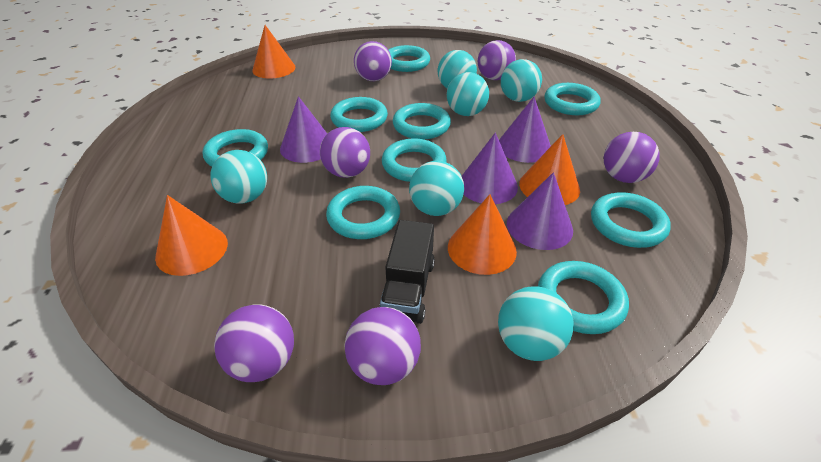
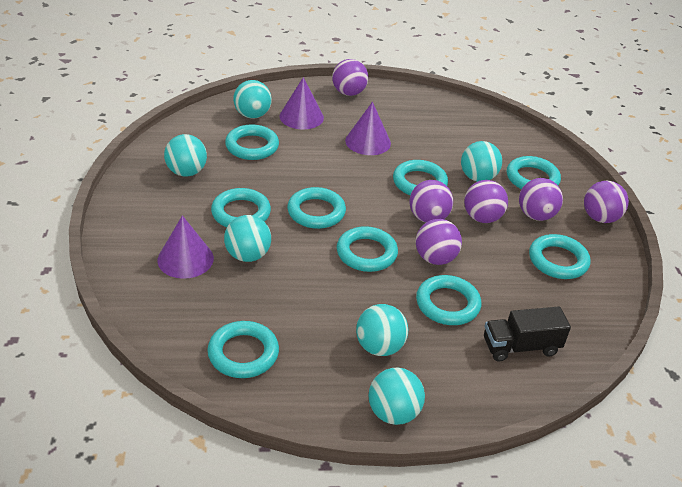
orange cone: 4 -> 0
purple cone: 4 -> 3

